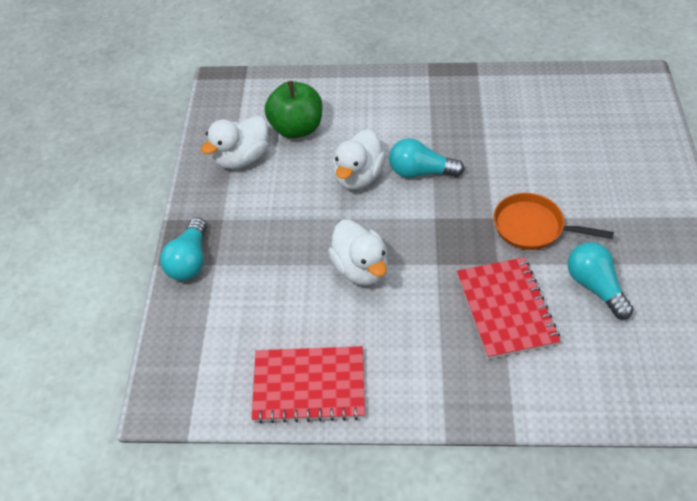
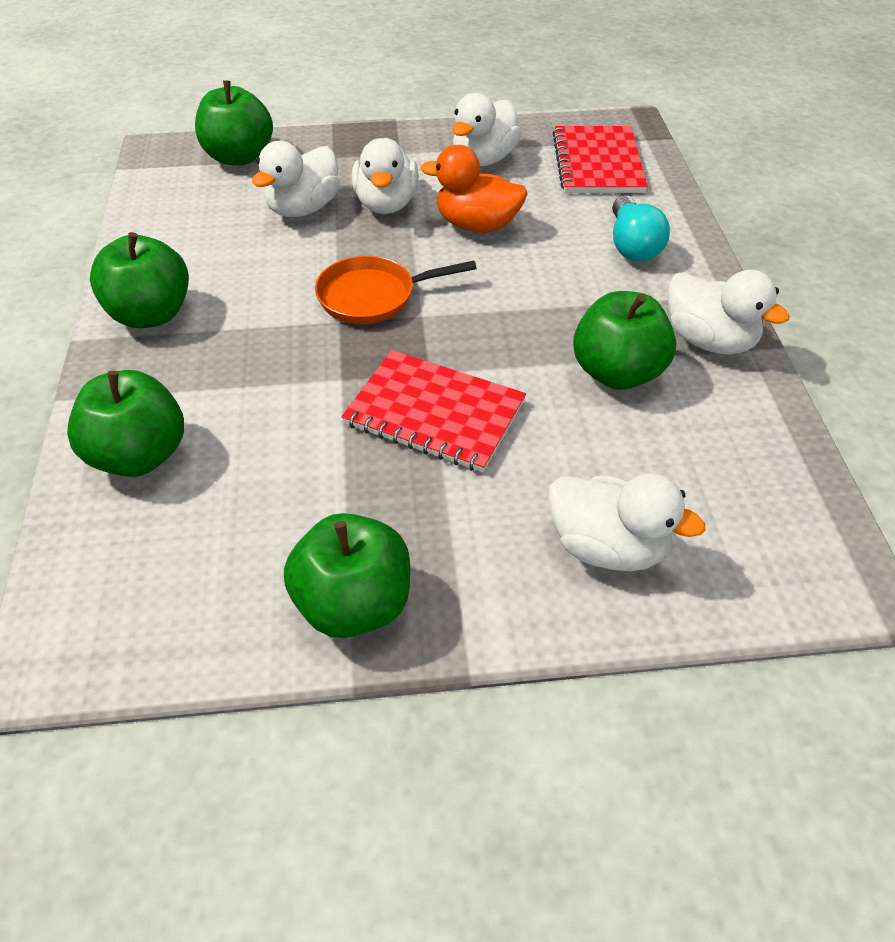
green apple: 1 -> 5
orange duck: 0 -> 1
turquoise light bulb: 3 -> 1
white duck: 3 -> 5

